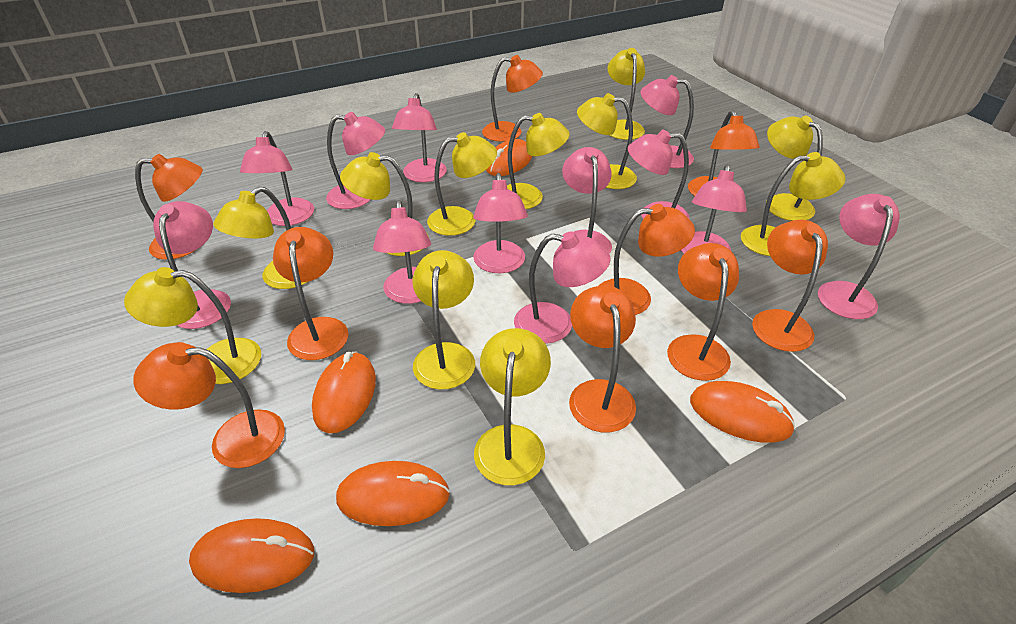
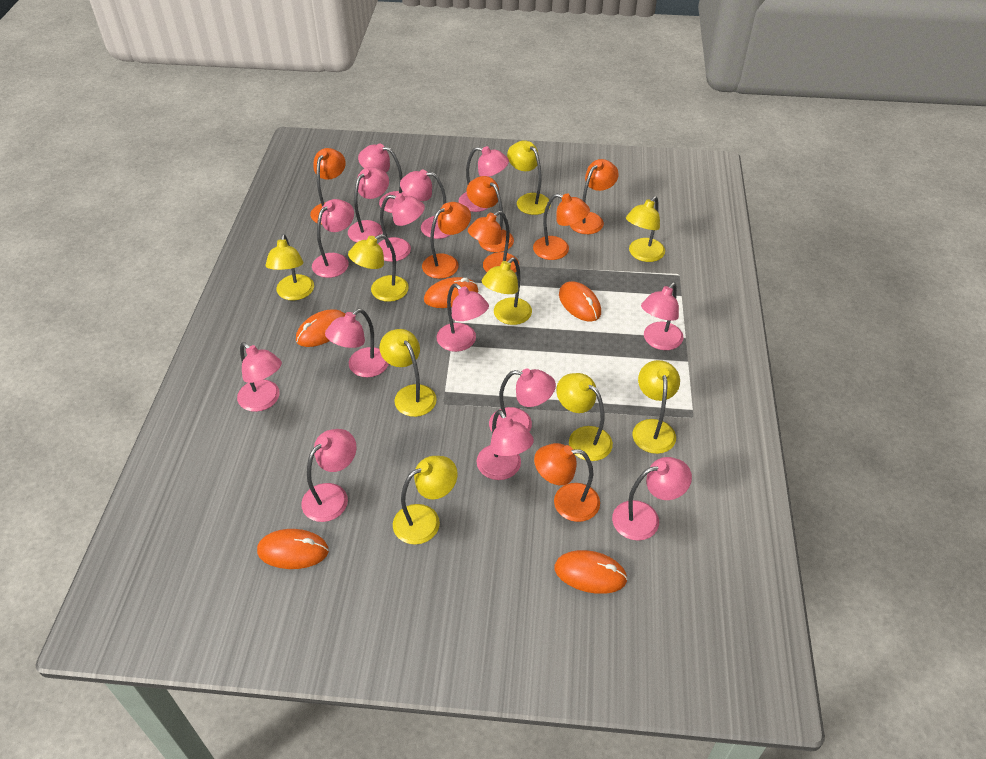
orange lamp: 9 -> 7
pink lamp: 12 -> 14
yellow lamp: 11 -> 9

